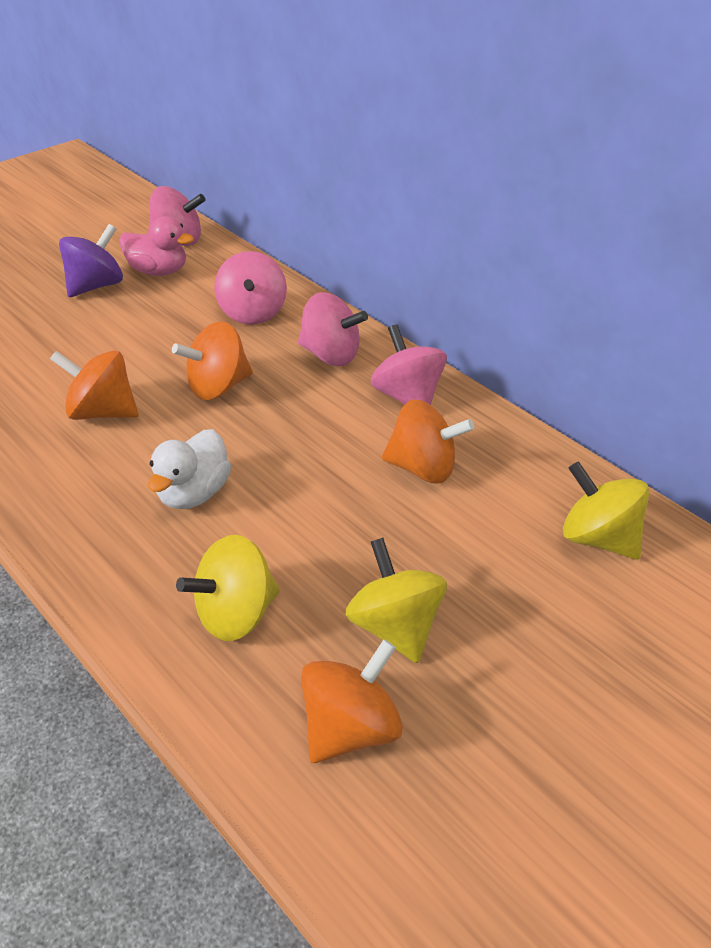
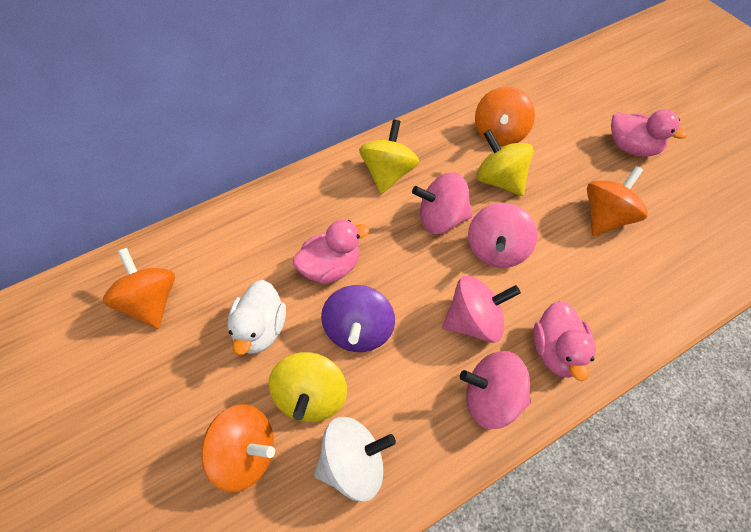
pink duck: 1 -> 3
white spinning top: 0 -> 1

